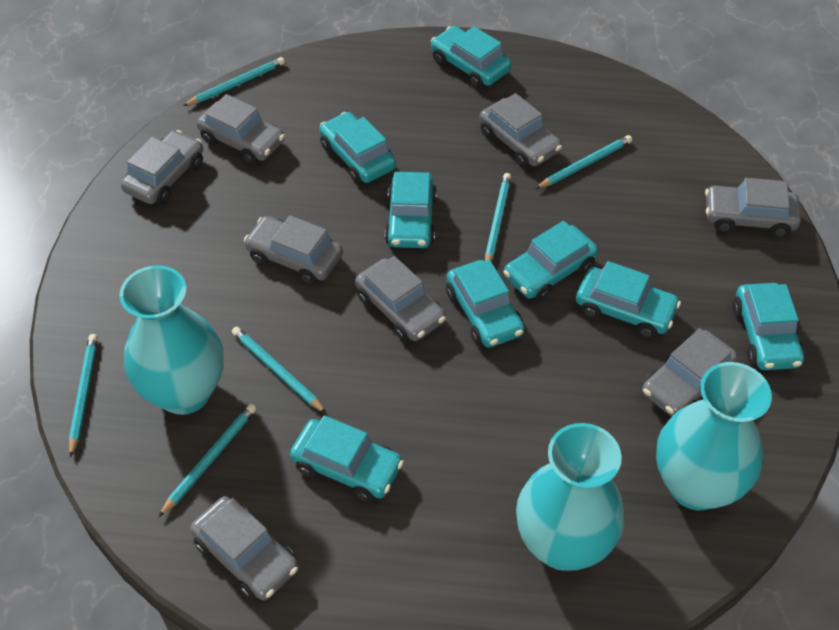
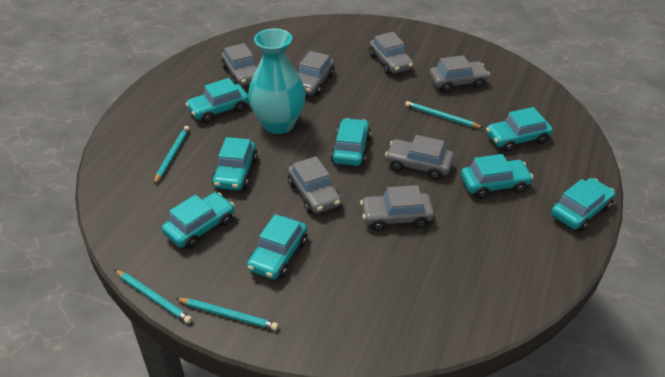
grey car: 8 -> 7
turquoise pencil: 6 -> 4
turquoise vase: 3 -> 1

